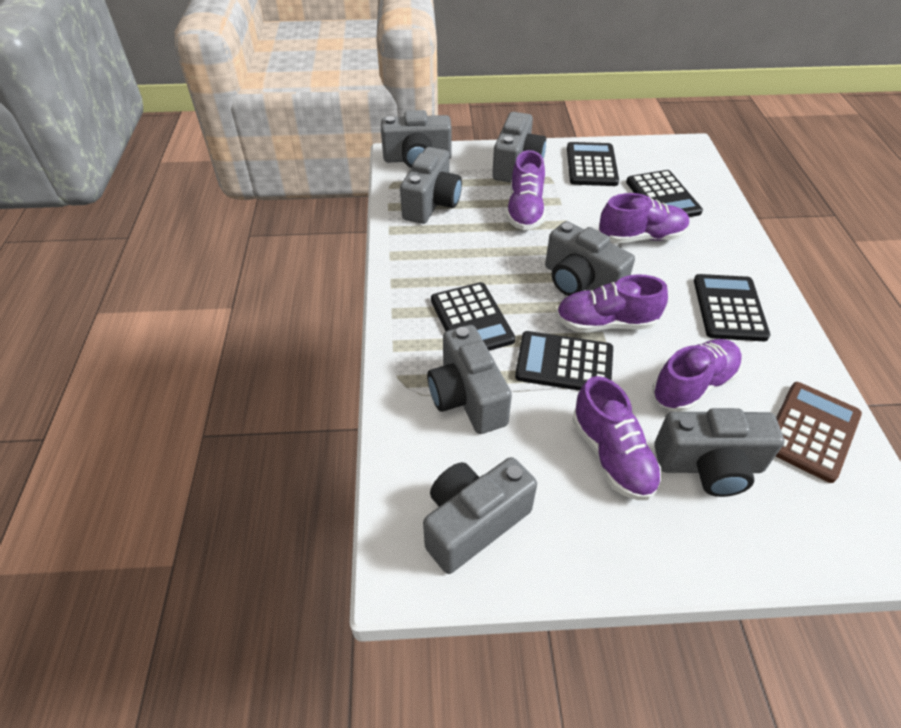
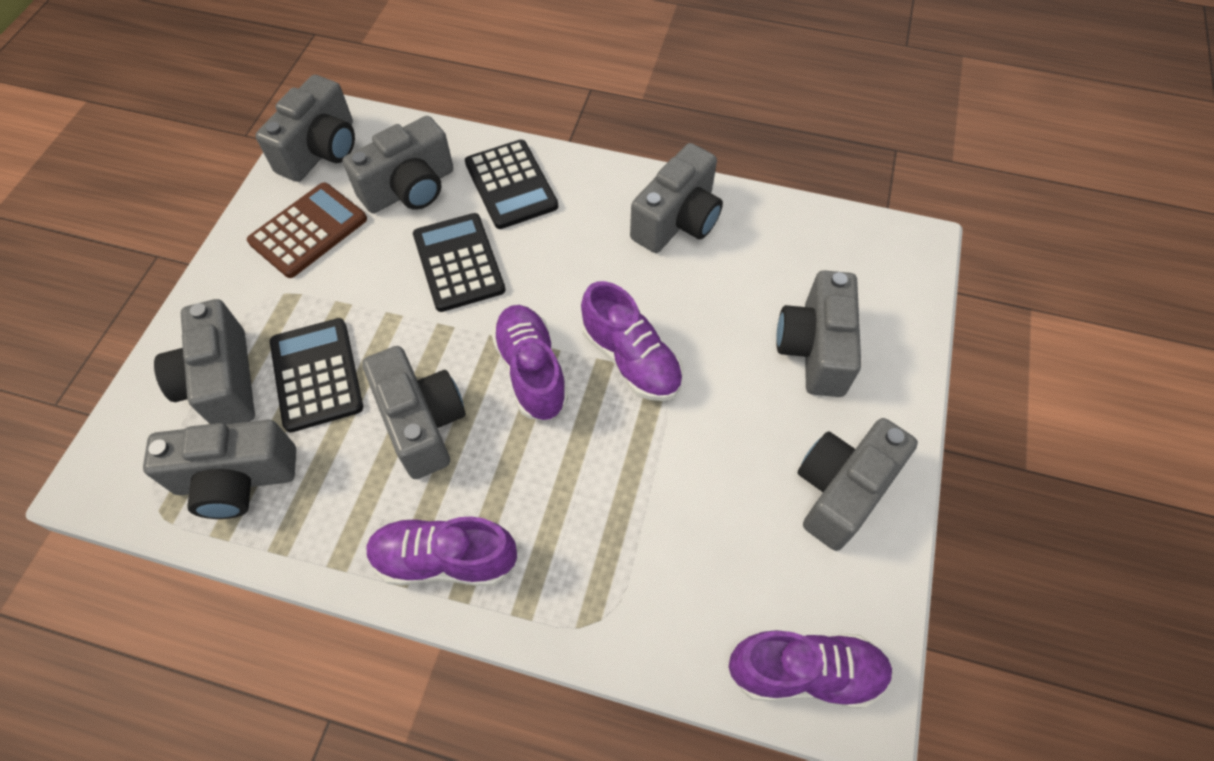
black calculator: 5 -> 3
grey camera: 7 -> 8
purple shoe: 5 -> 4

